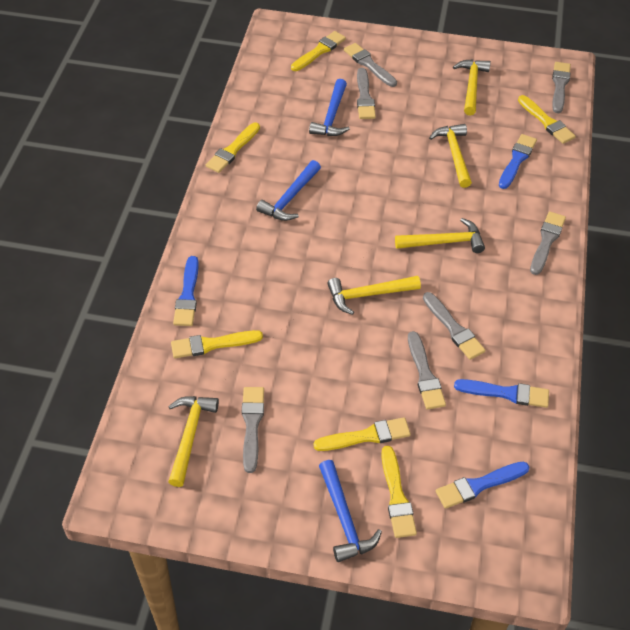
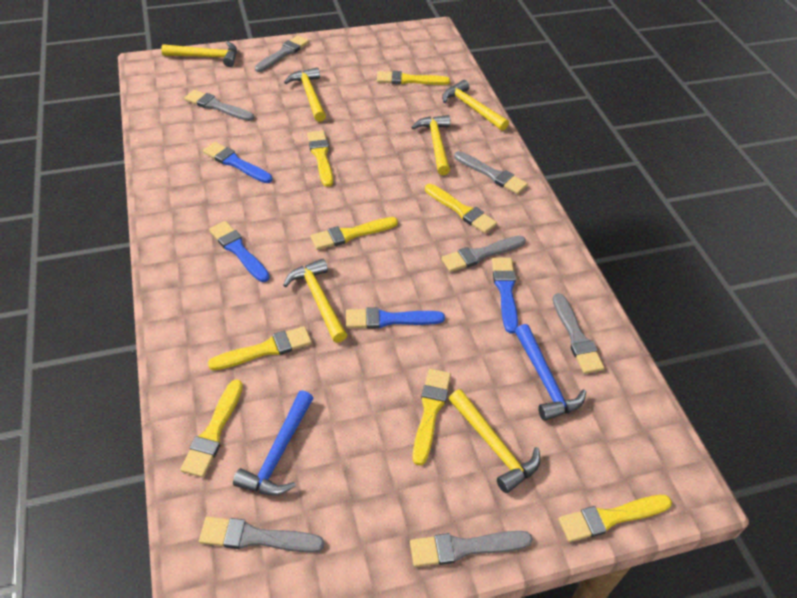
blue hammer: 3 -> 2
yellow brush: 6 -> 8
yellow hammer: 5 -> 6

